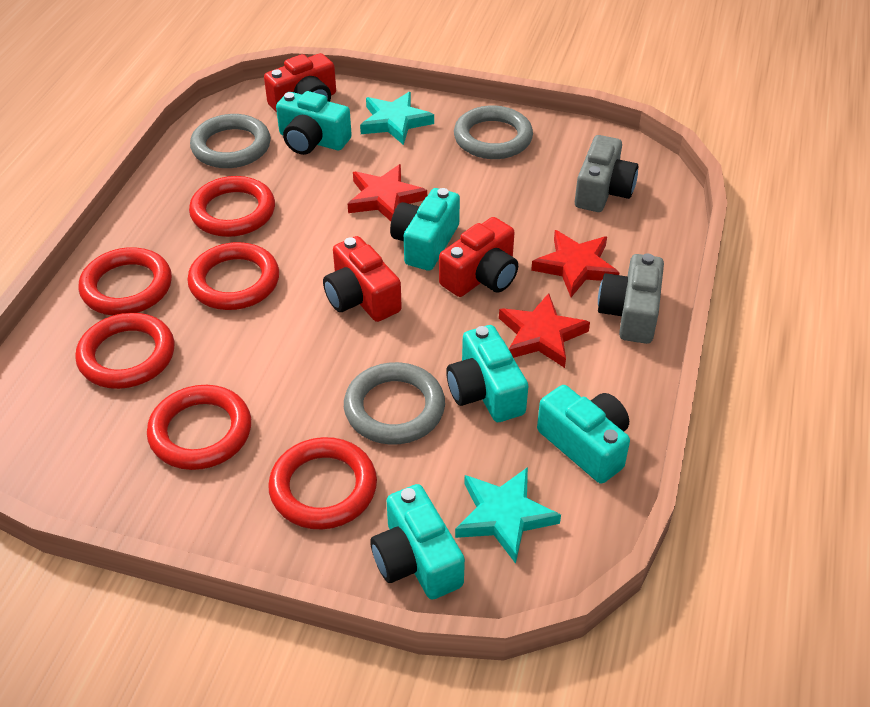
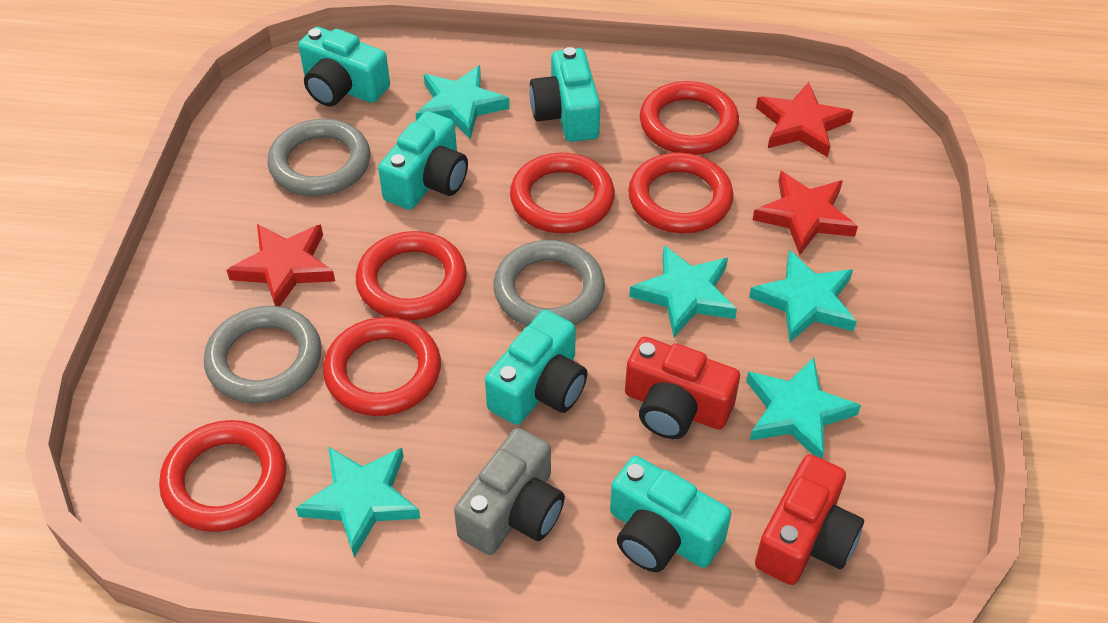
grey camera: 2 -> 1
red camera: 3 -> 2
turquoise star: 2 -> 5

